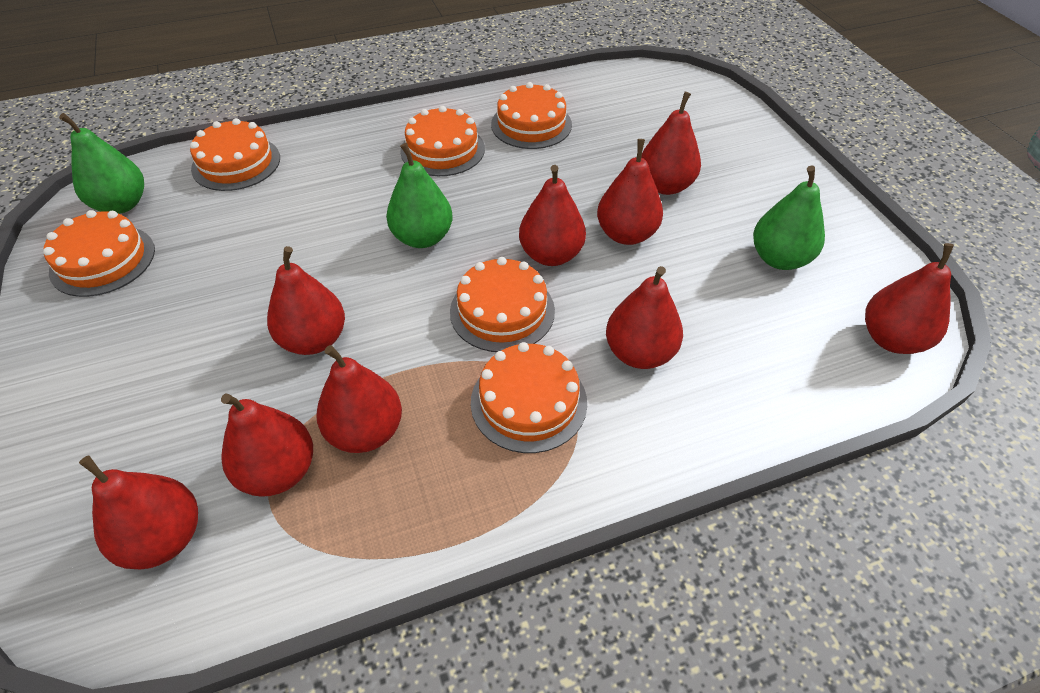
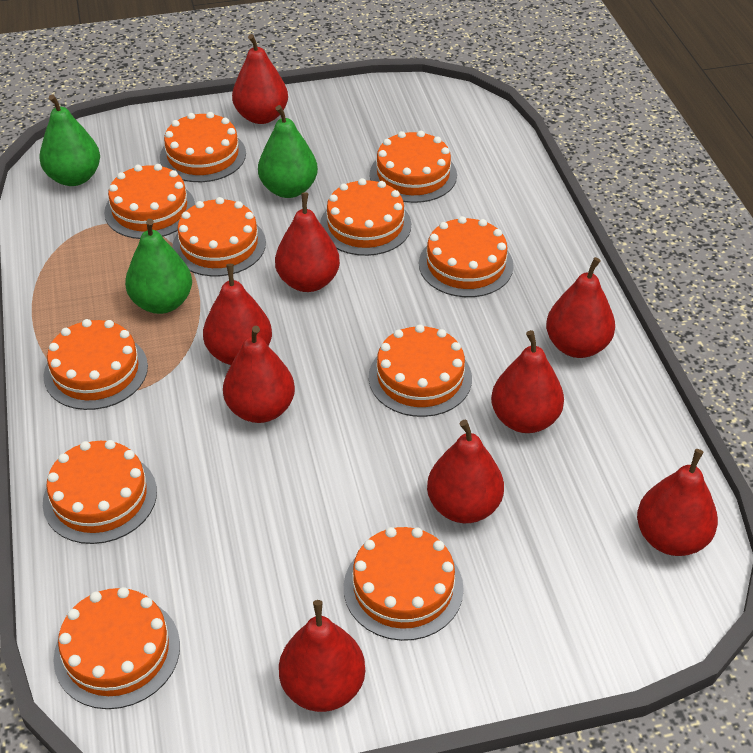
orange cake: 6 -> 11

